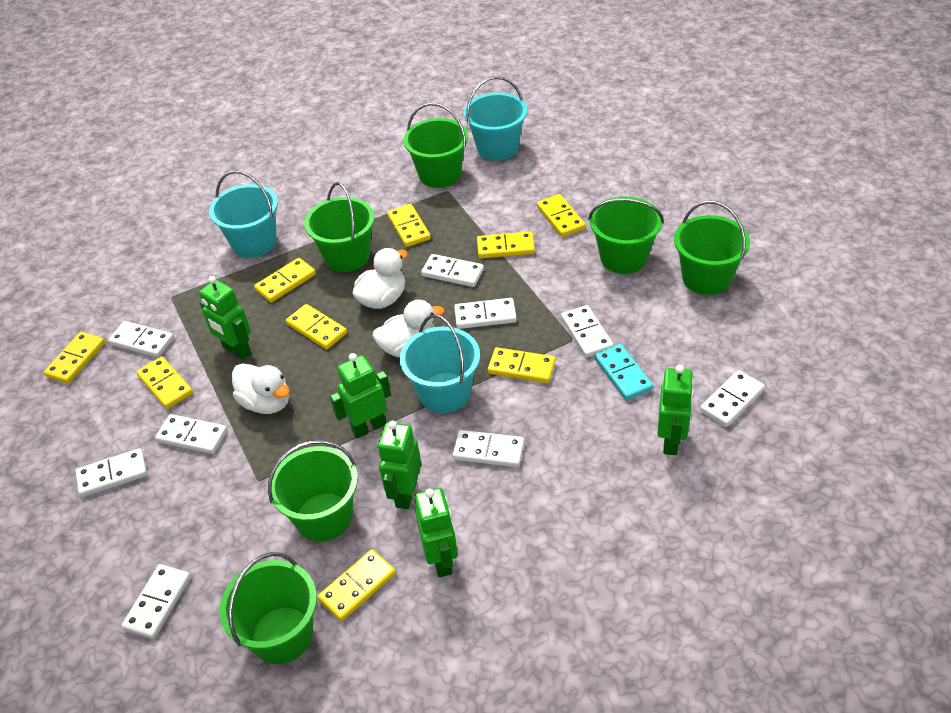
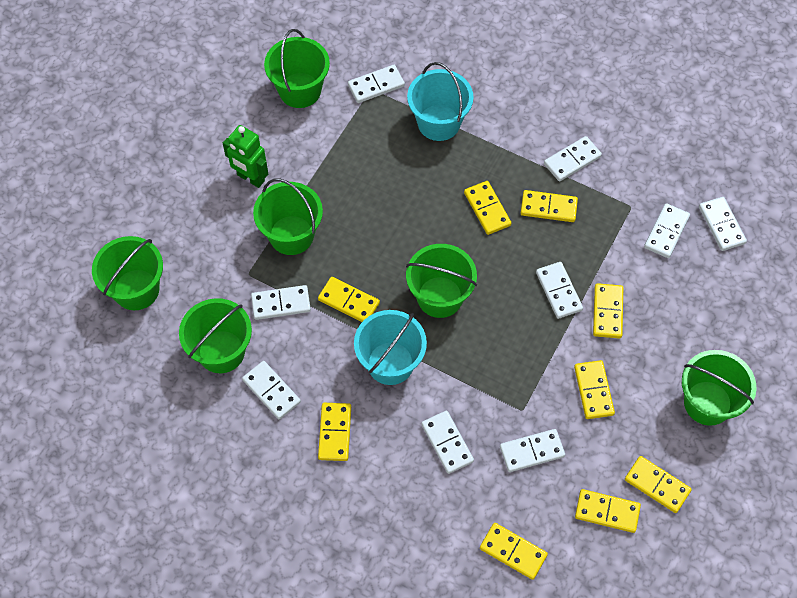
green robot: 5 -> 1
turquoise bucket: 3 -> 2
turquoise domino: 1 -> 0
white duck: 3 -> 0

